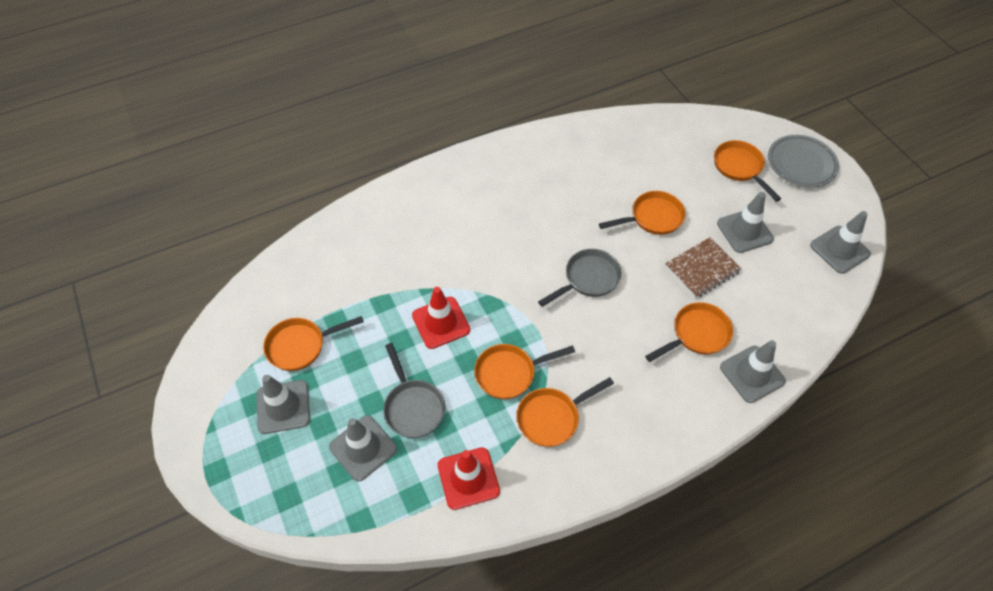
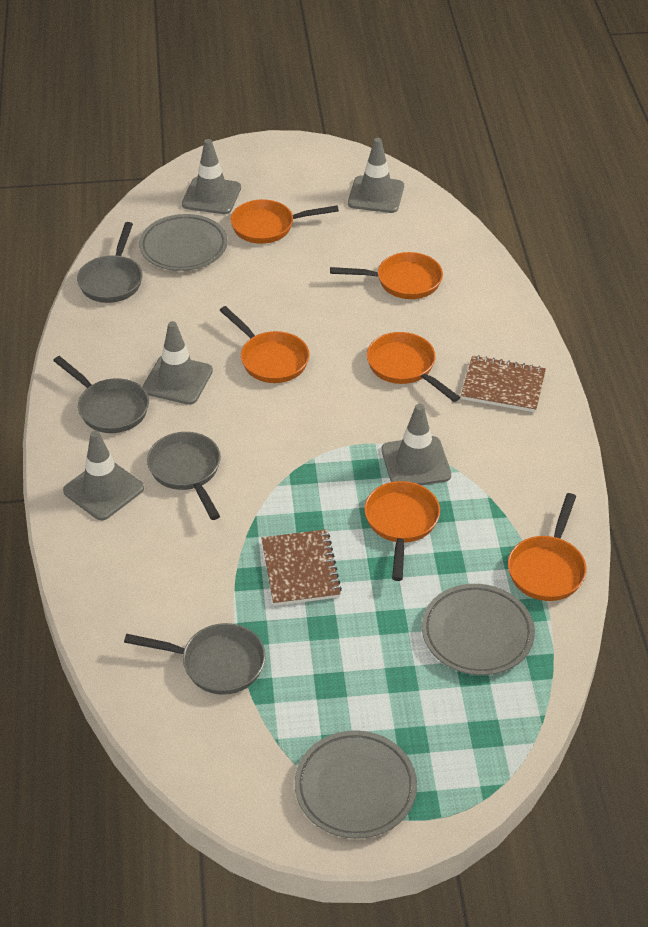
brown notebook: 1 -> 2
grey pan: 2 -> 4
grey plate: 1 -> 3
red traffic cone: 2 -> 0

